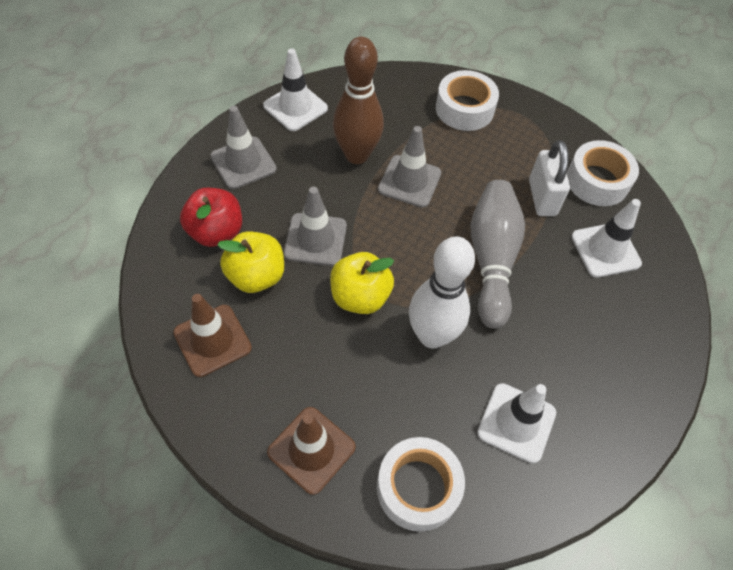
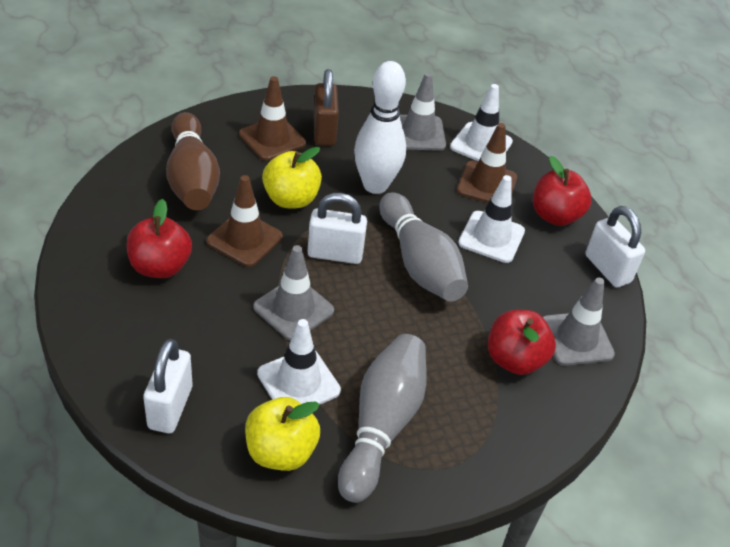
brown padlock: 0 -> 1
brown traffic cone: 2 -> 3
grey bowling pin: 1 -> 2
red apple: 1 -> 3
white padlock: 1 -> 3
white tape: 3 -> 0

